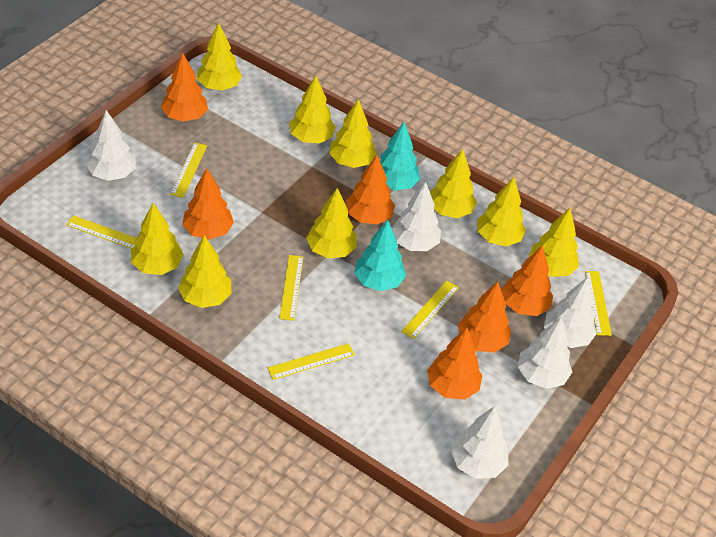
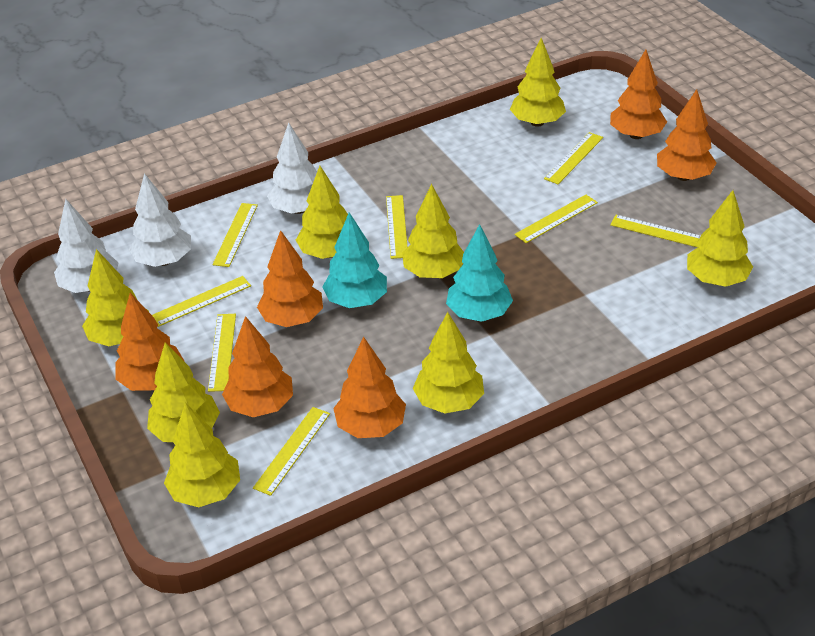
white tree: 5 -> 3
yellow ruler: 6 -> 8
yellow tree: 9 -> 8

